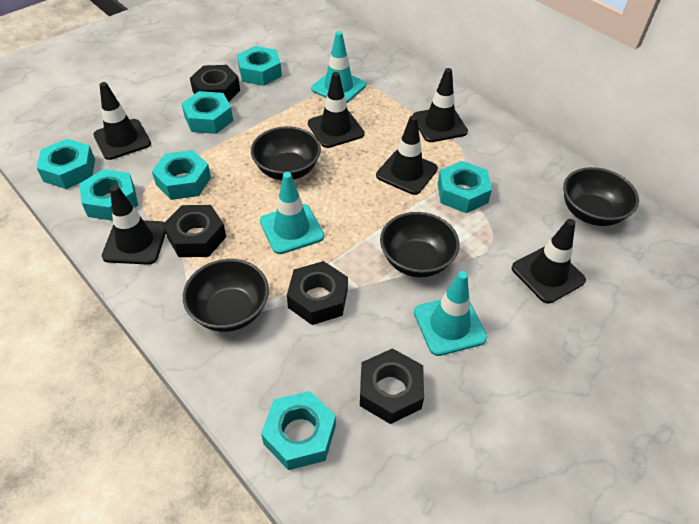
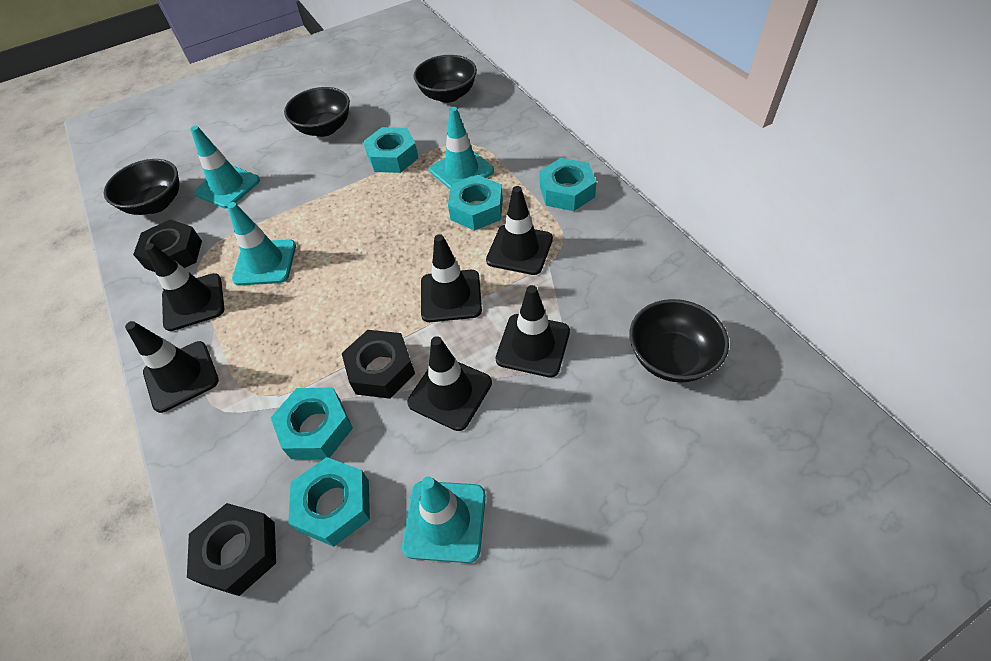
black nut: 4 -> 3
turquoise nut: 7 -> 5
turquoise traffic cone: 3 -> 4

